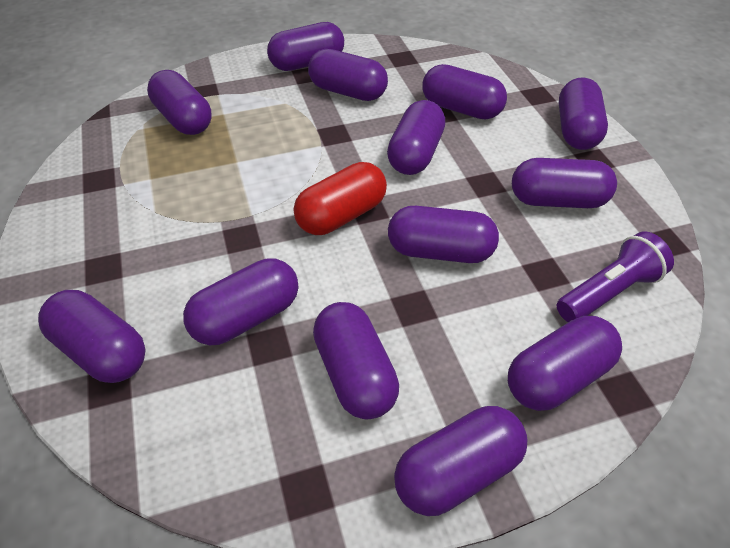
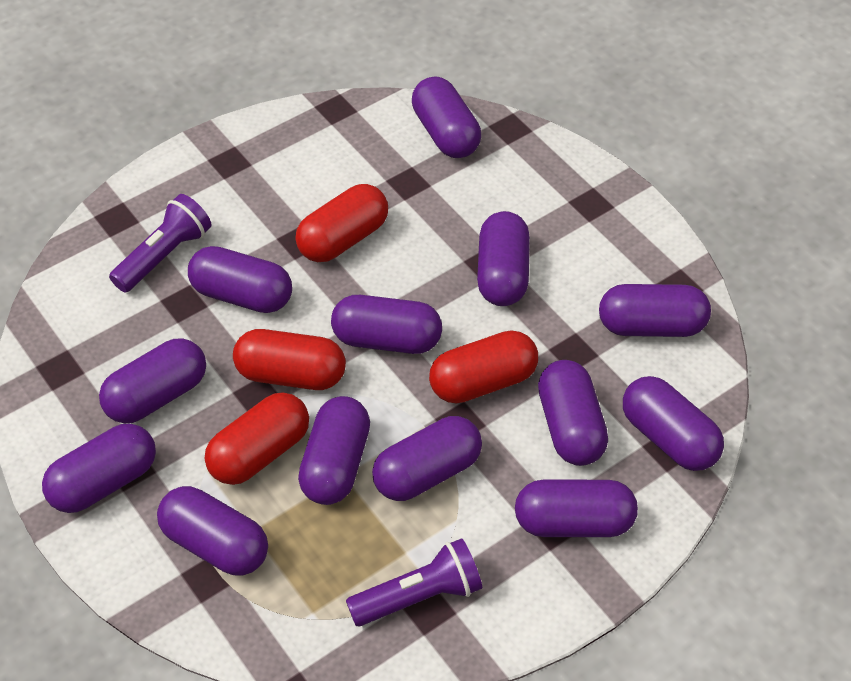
purple flashlight: 1 -> 2
red capsule: 1 -> 4

